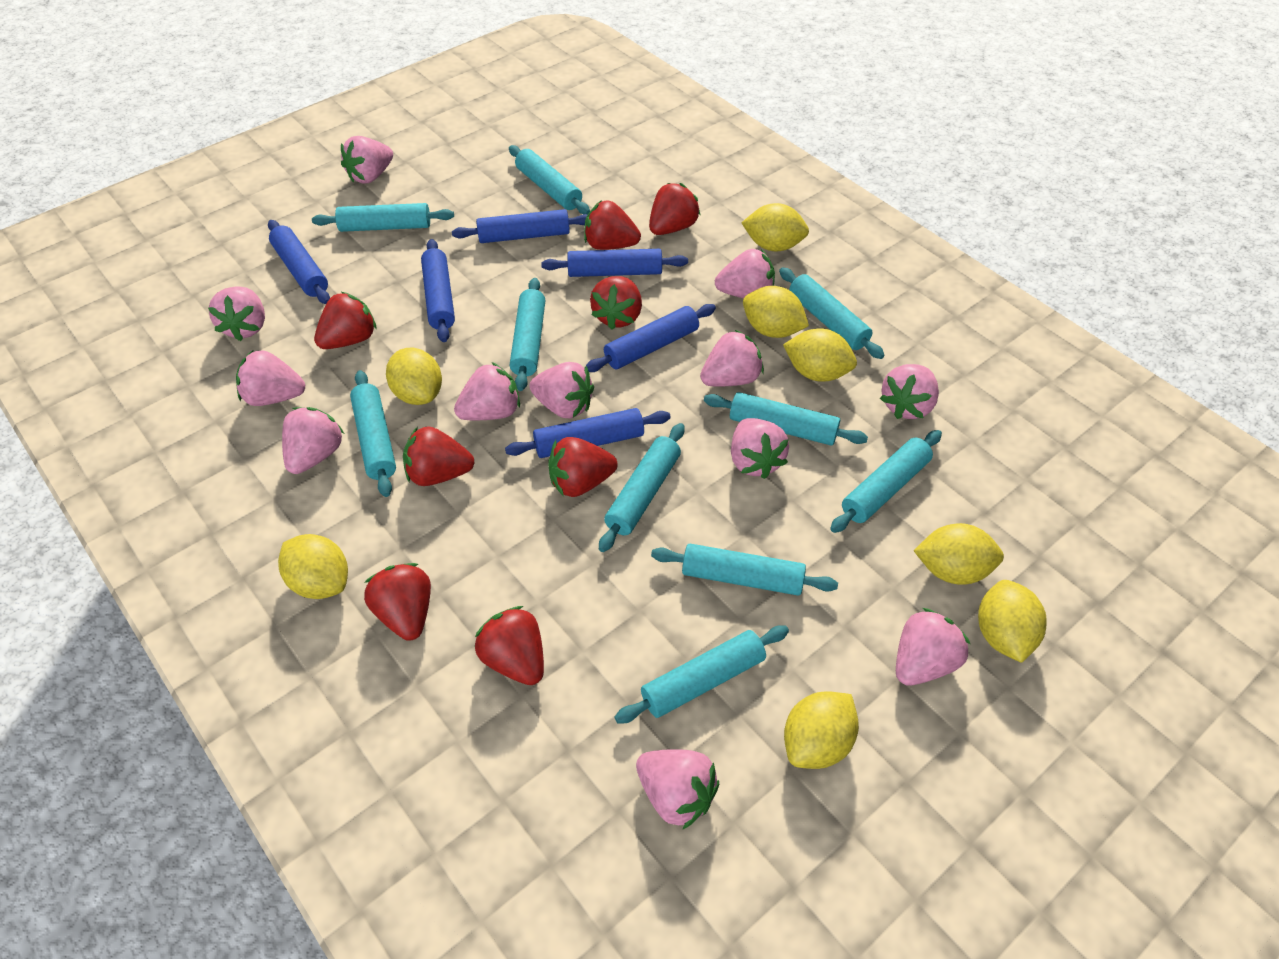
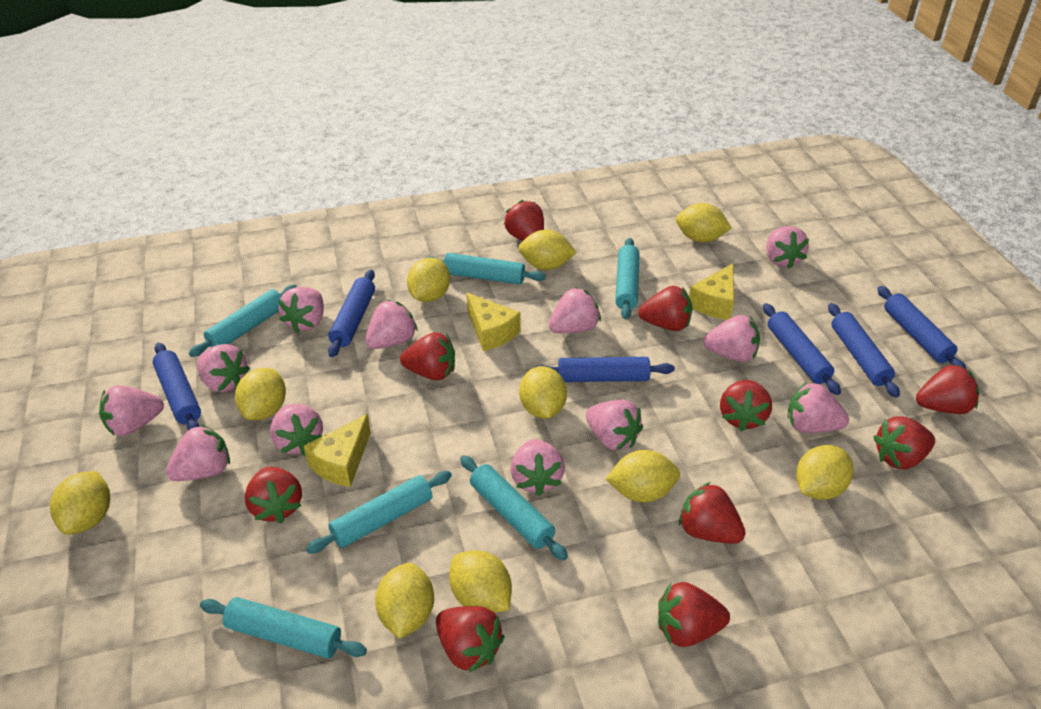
red strawberry: 8 -> 10
turquoise rolling pin: 10 -> 6
yellow cheese: 0 -> 3
yellow lemon: 8 -> 10

